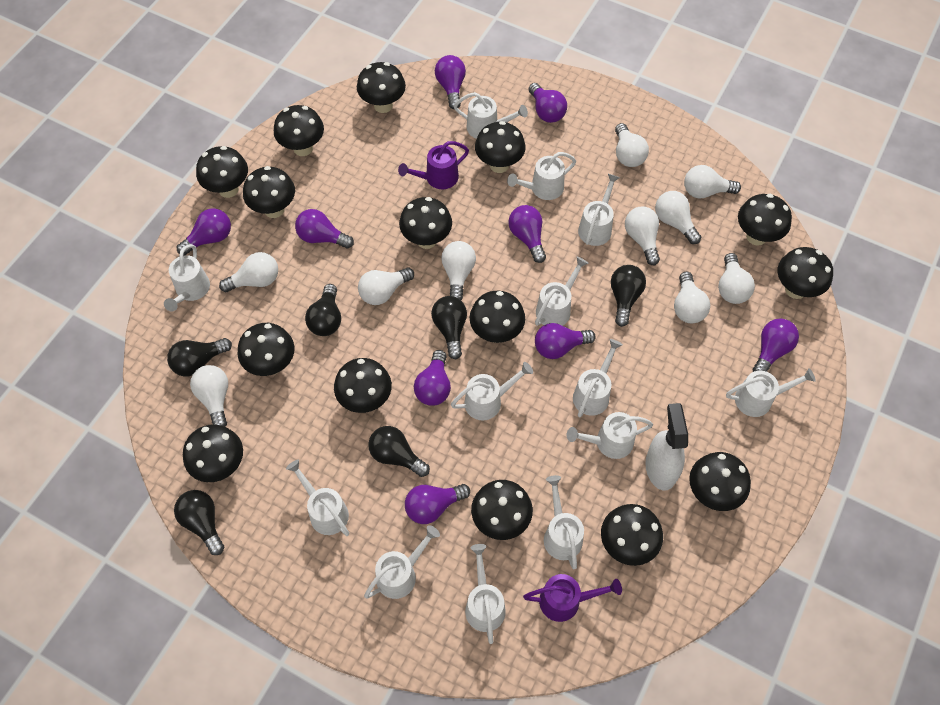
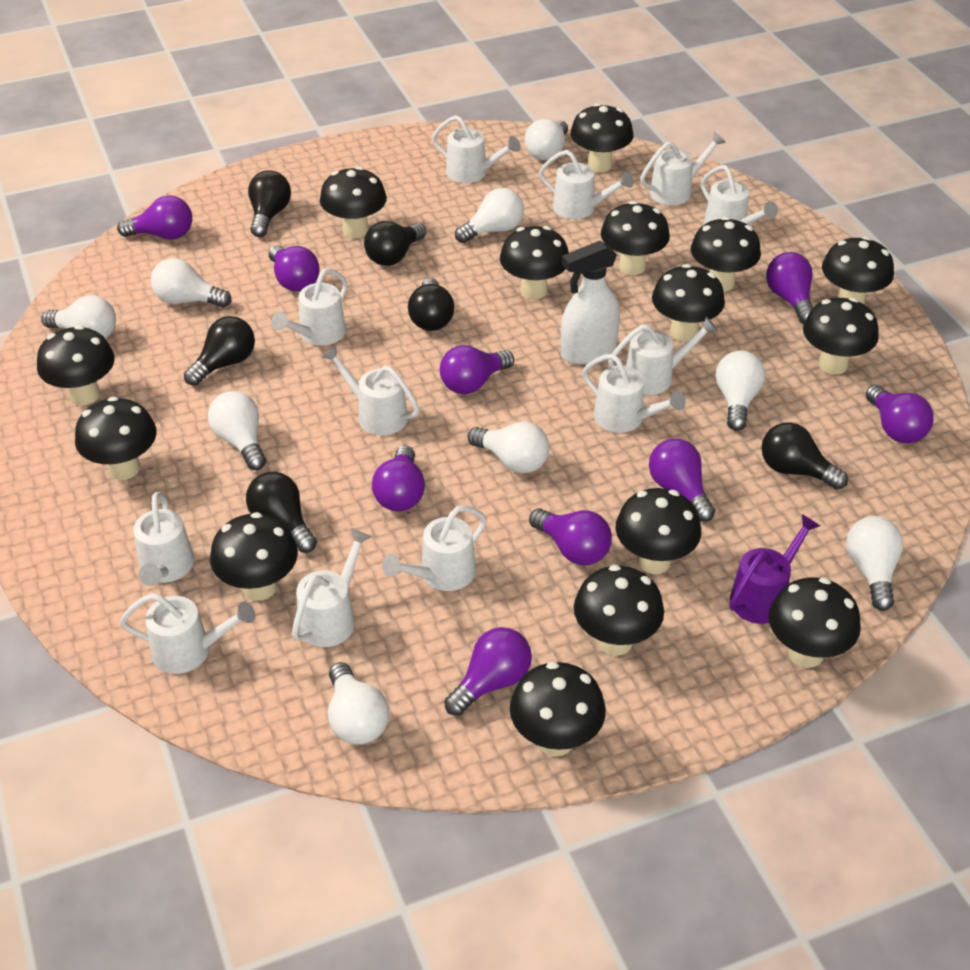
purple watering can: 2 -> 1
white light bulb: 10 -> 9
white watering can: 13 -> 12

